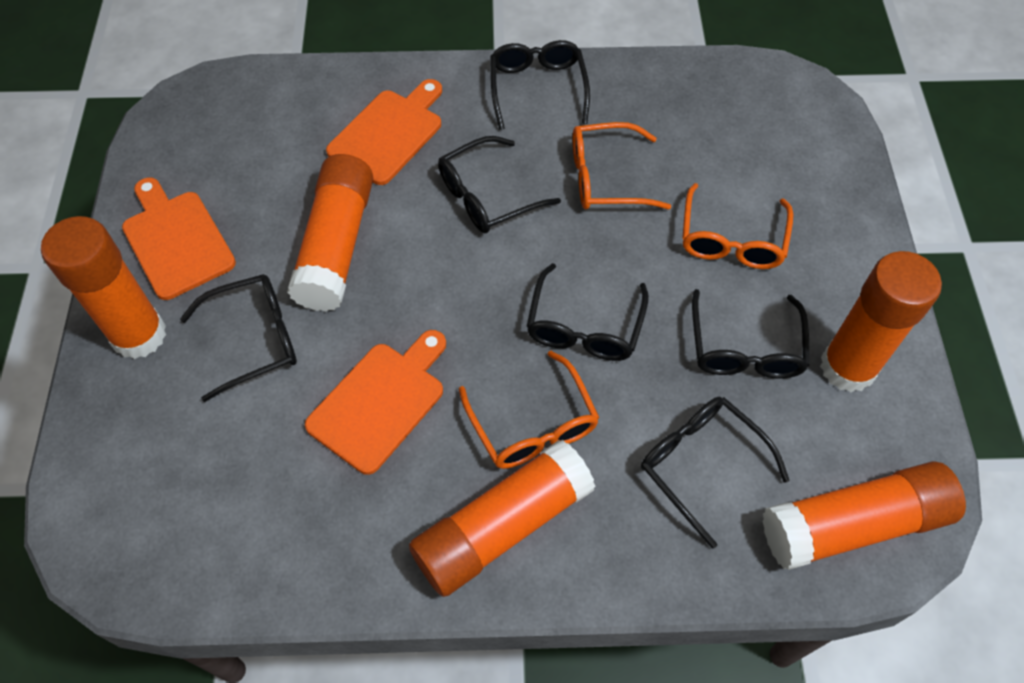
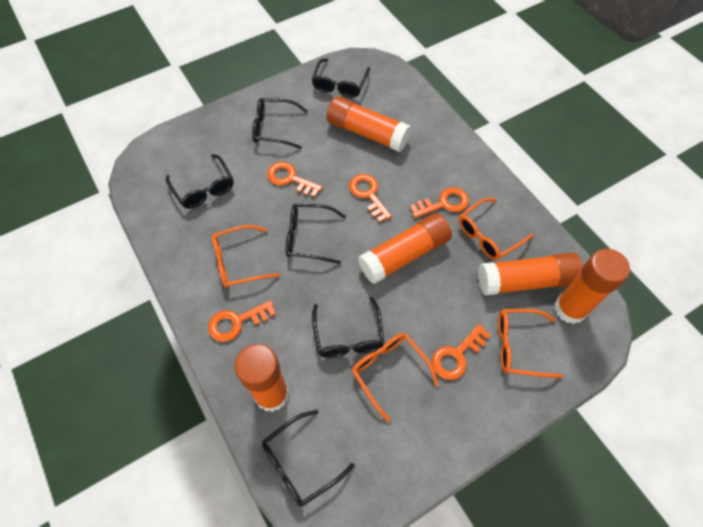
orange cutting board: 3 -> 0
orange glasses: 3 -> 4
orange key: 0 -> 5

